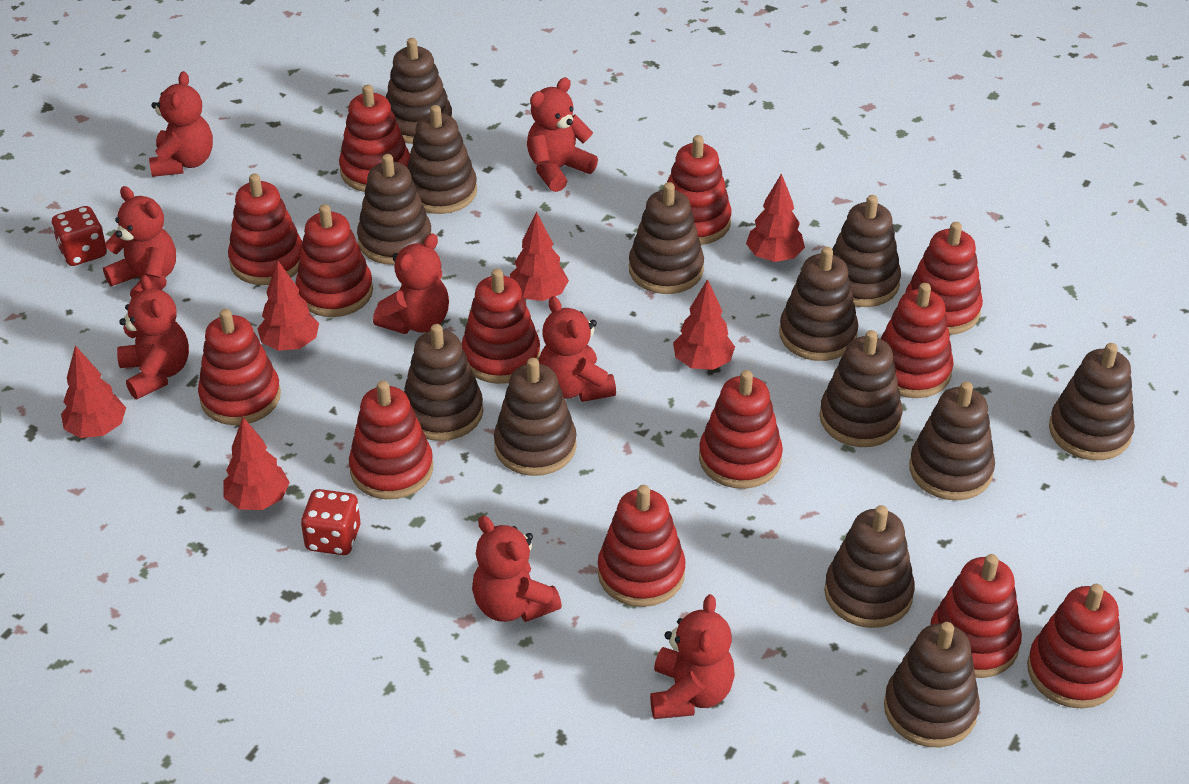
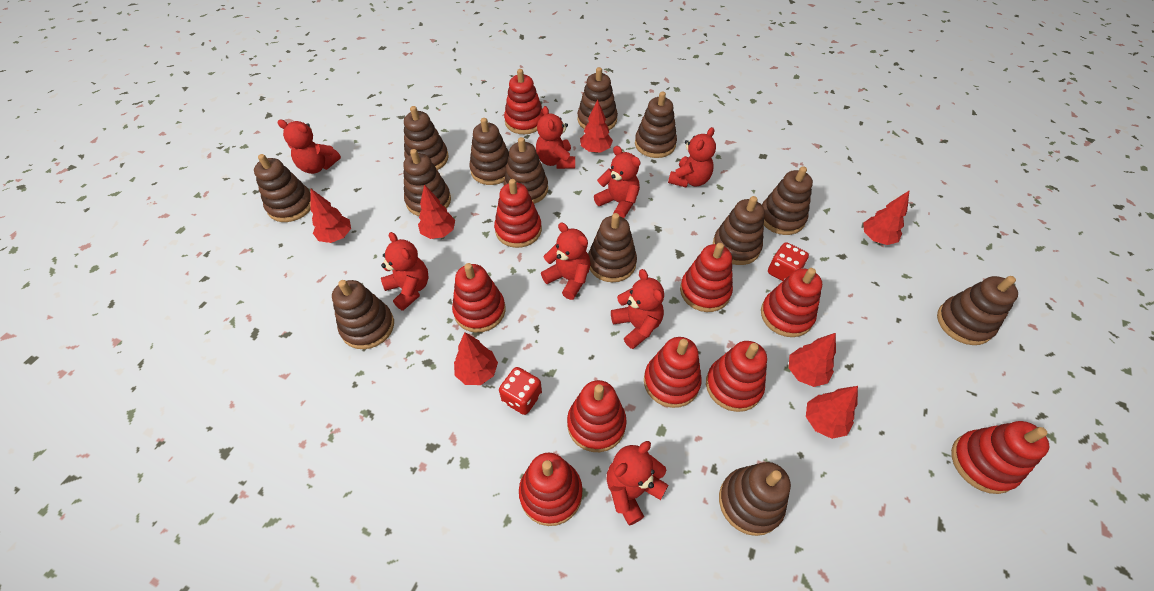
red stacking toy: 13 -> 10
red tree: 6 -> 7

